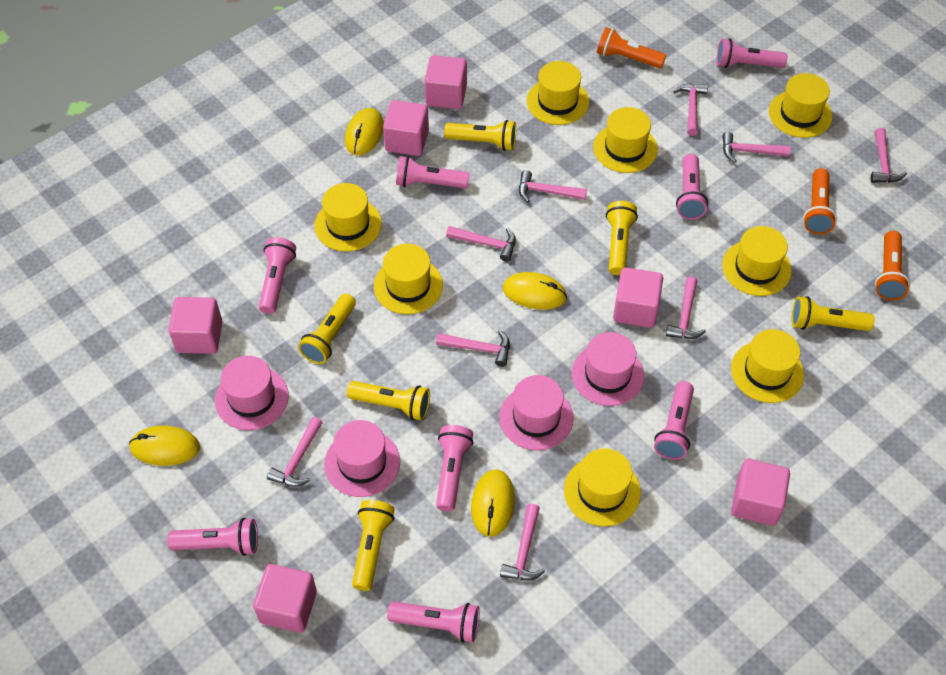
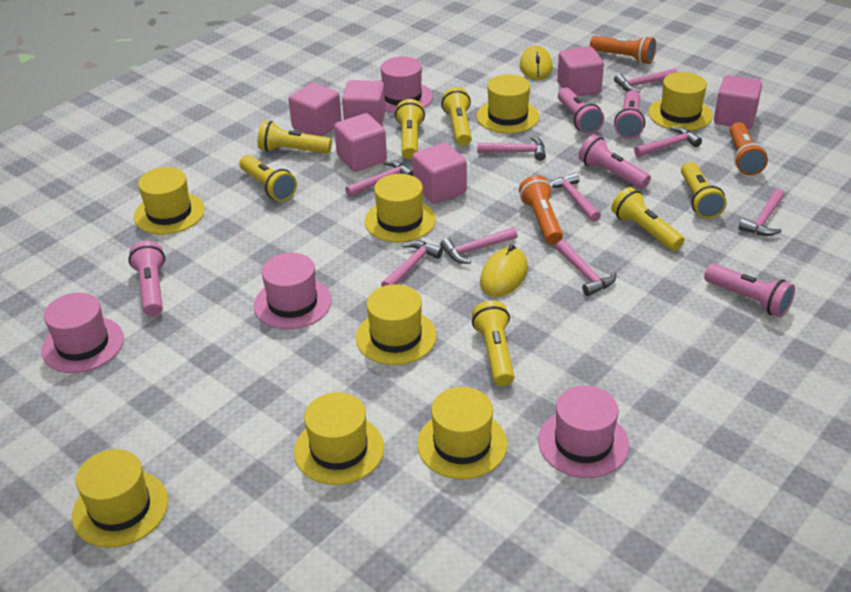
pink flashlight: 8 -> 5
yellow flashlight: 6 -> 7
yellow mouse: 4 -> 2

